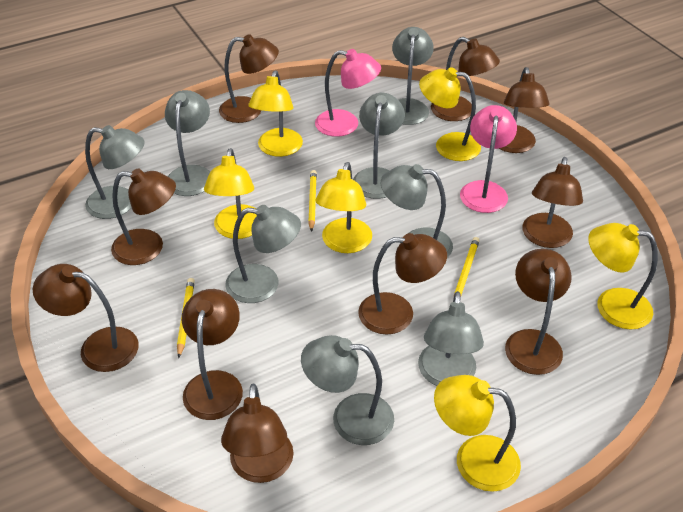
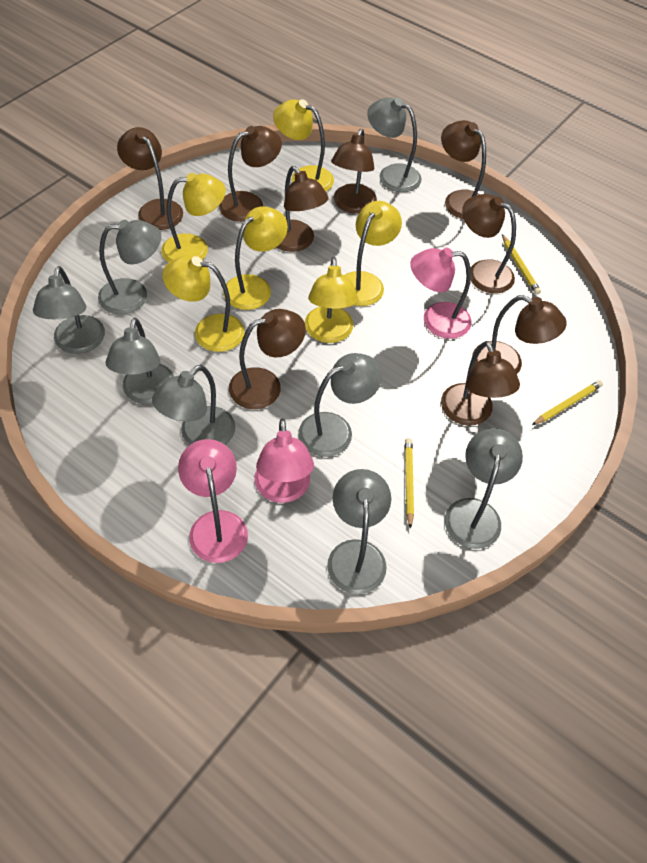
brown lamp: 10 -> 9
pink lamp: 2 -> 3

